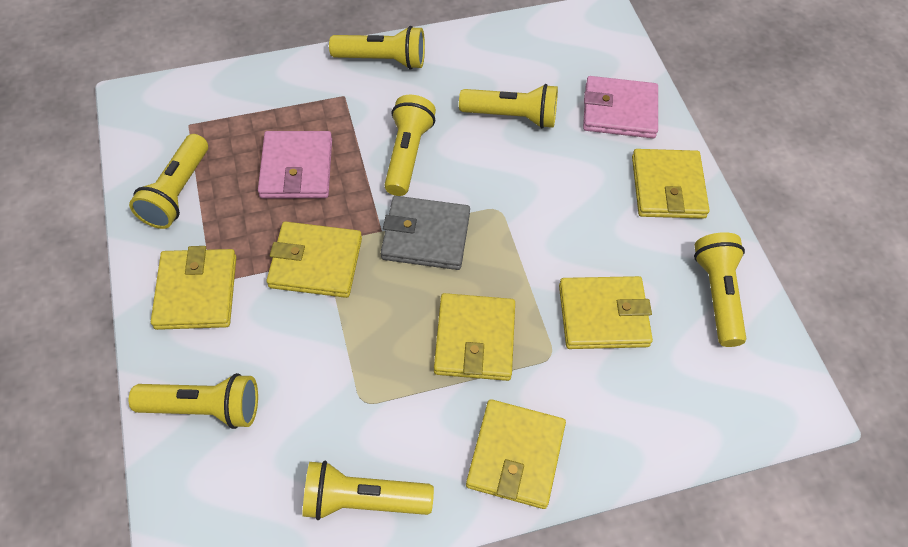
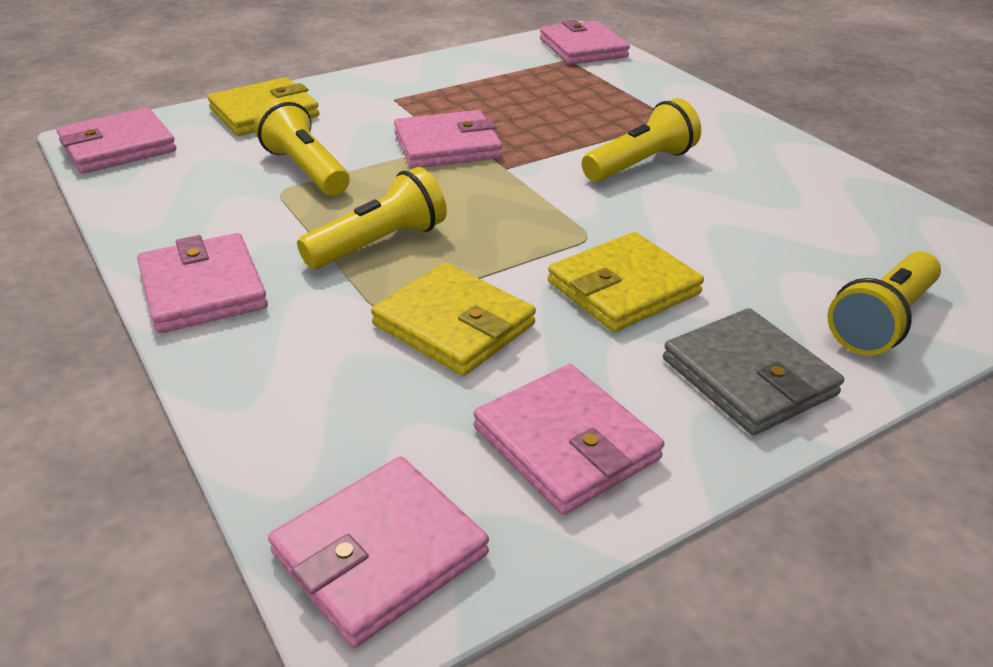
pink wallet: 2 -> 6
yellow flashlight: 7 -> 4
yellow wallet: 6 -> 3

